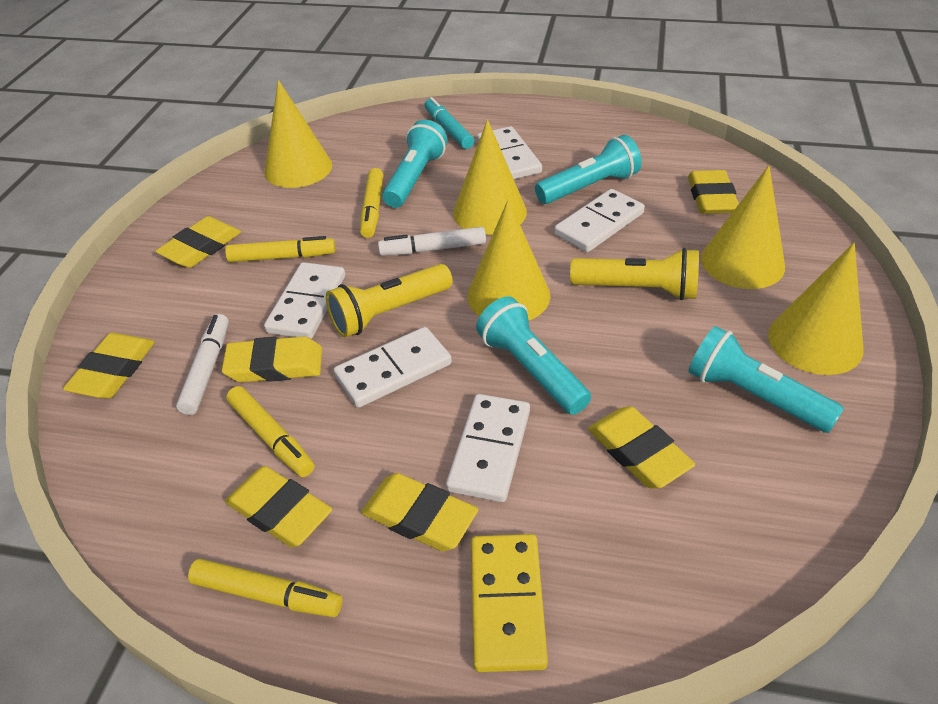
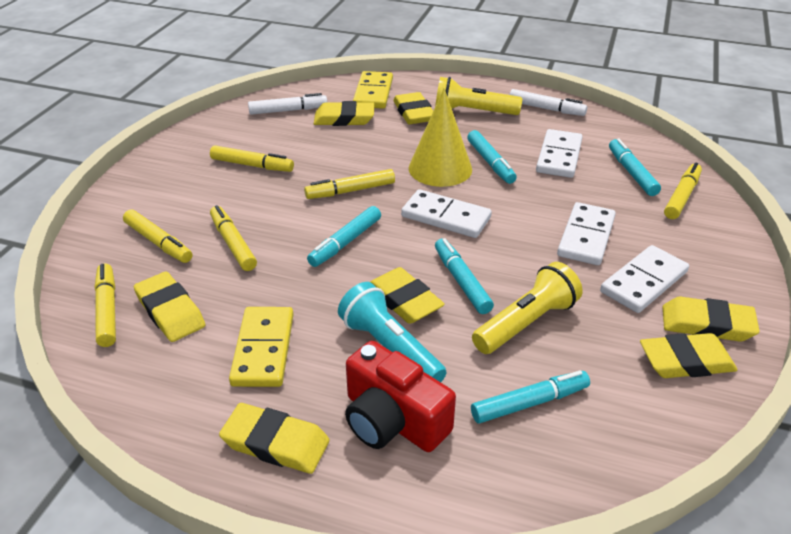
red camera: 0 -> 1
turquoise flashlight: 4 -> 1
turquoise marker: 1 -> 5
white domino: 5 -> 4
yellow cone: 5 -> 1
yellow domino: 1 -> 2
yellow marker: 4 -> 6

